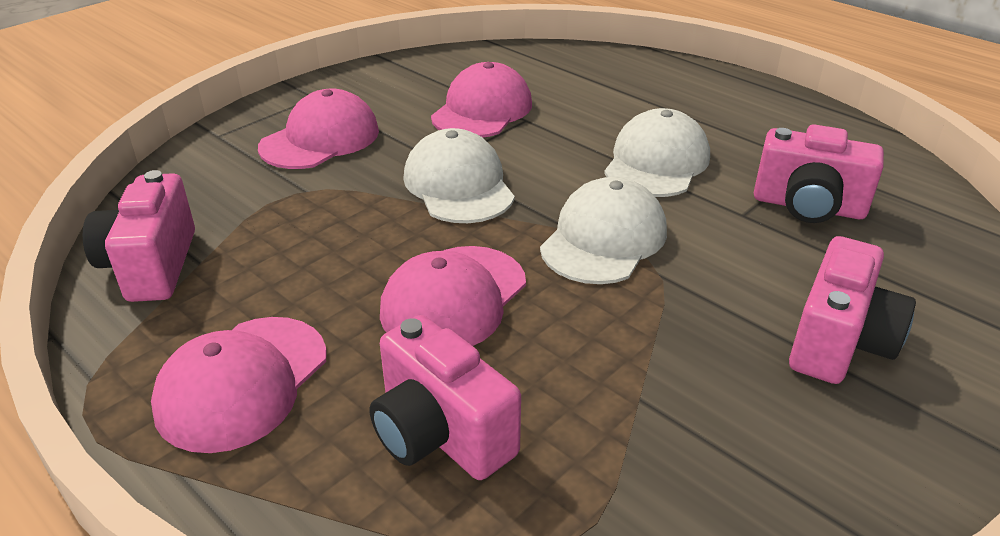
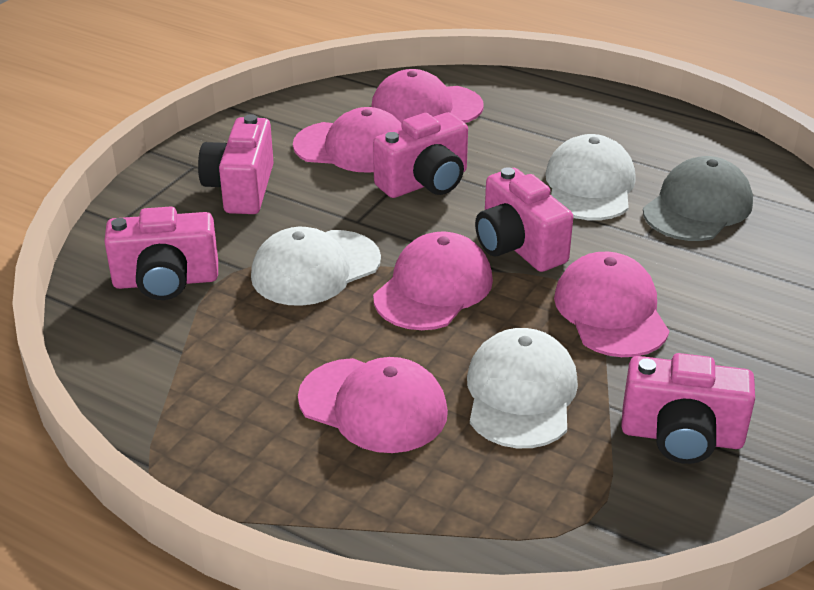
grey cap: 0 -> 1
pink camera: 4 -> 5
pink cap: 4 -> 5

